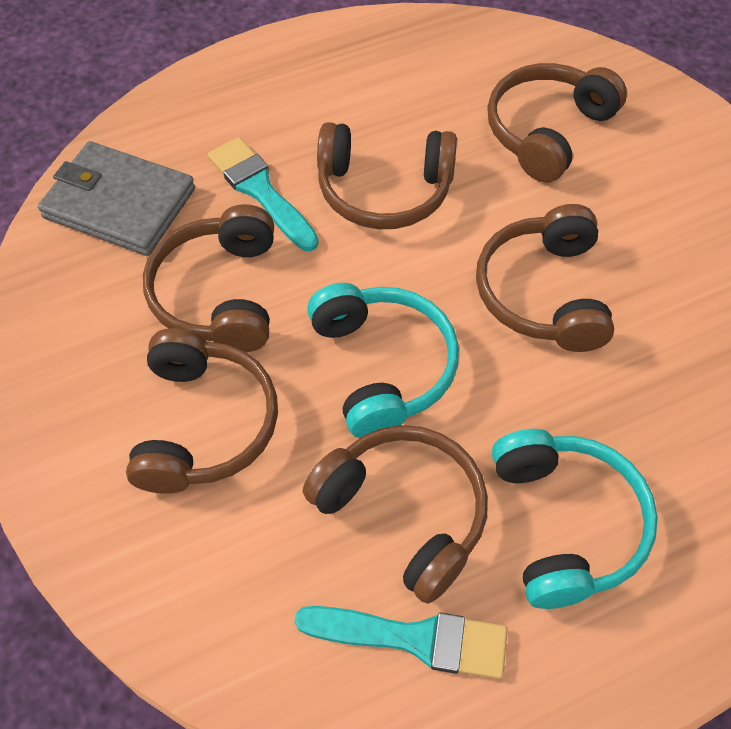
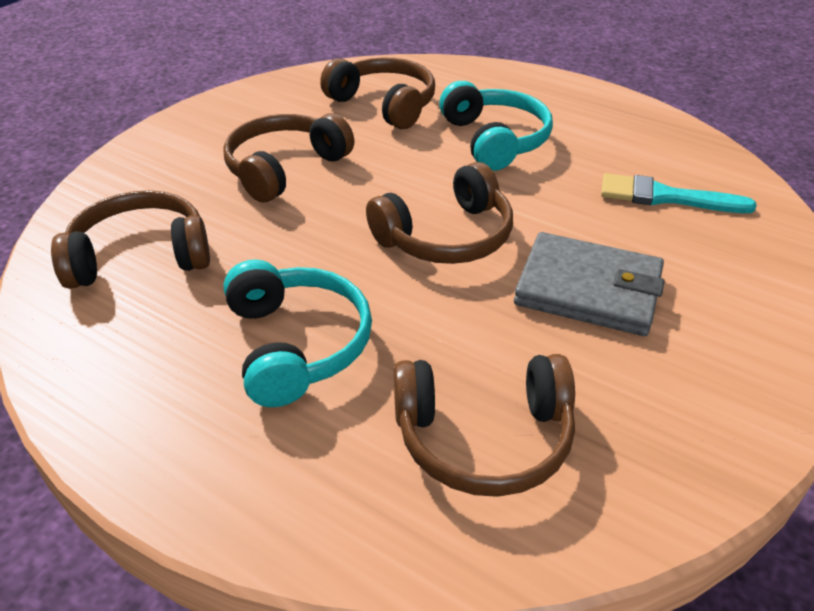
brown headphones: 6 -> 5
turquoise brush: 2 -> 1

